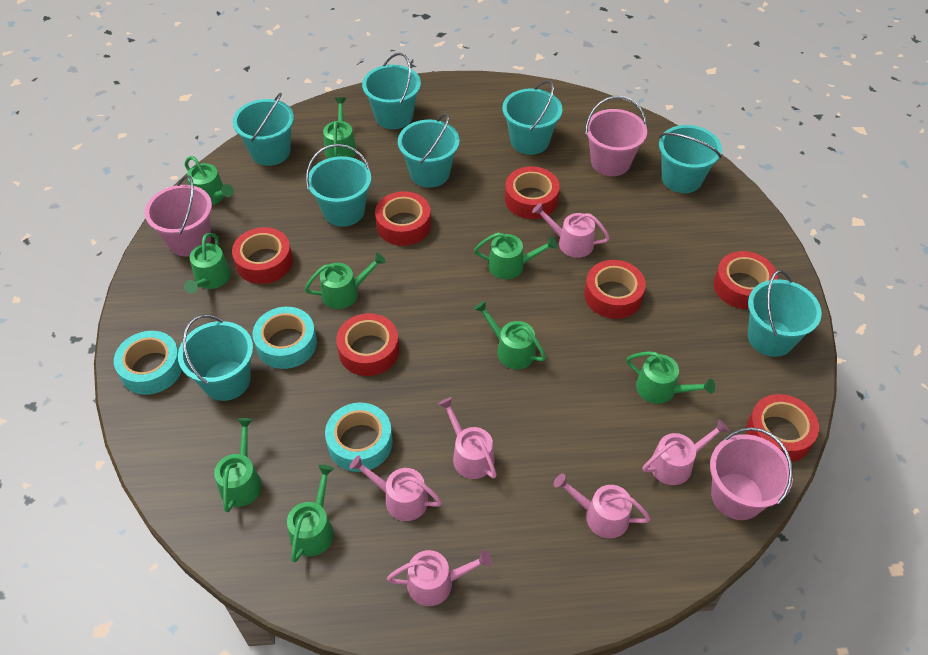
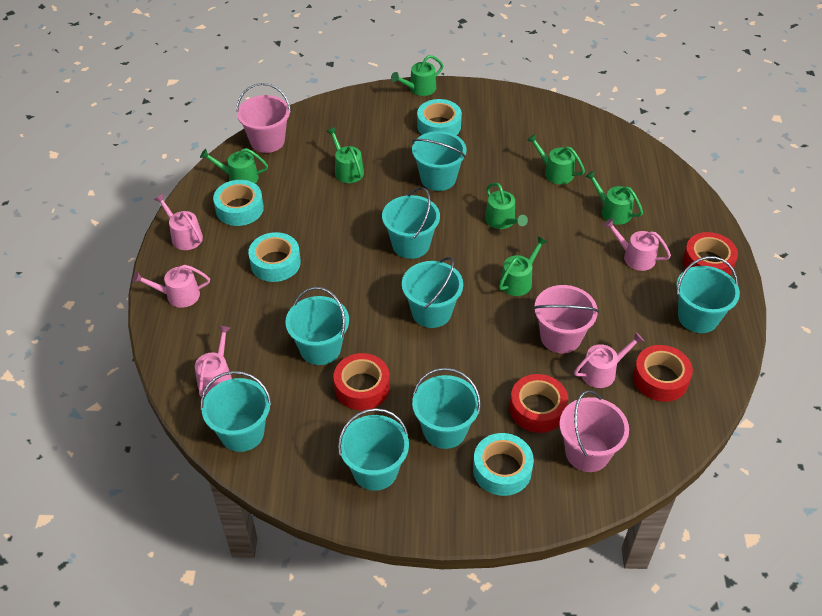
green watering can: 9 -> 7
pink watering can: 6 -> 5
red tape: 7 -> 4
turquoise tape: 3 -> 4

